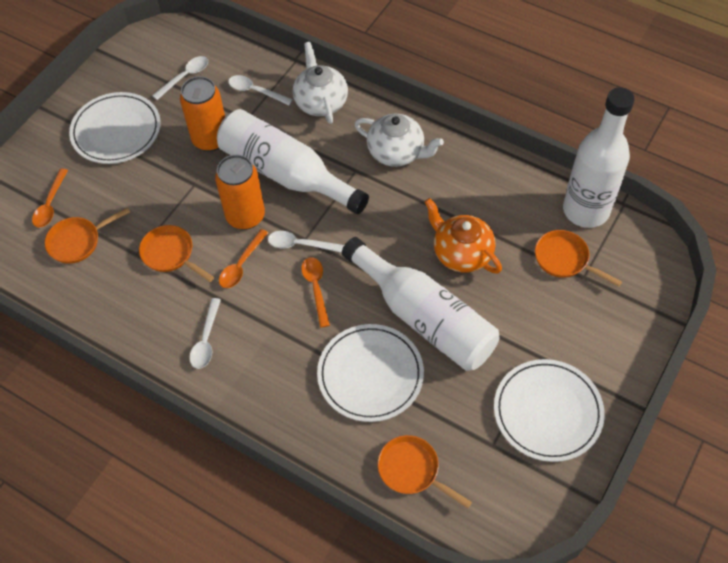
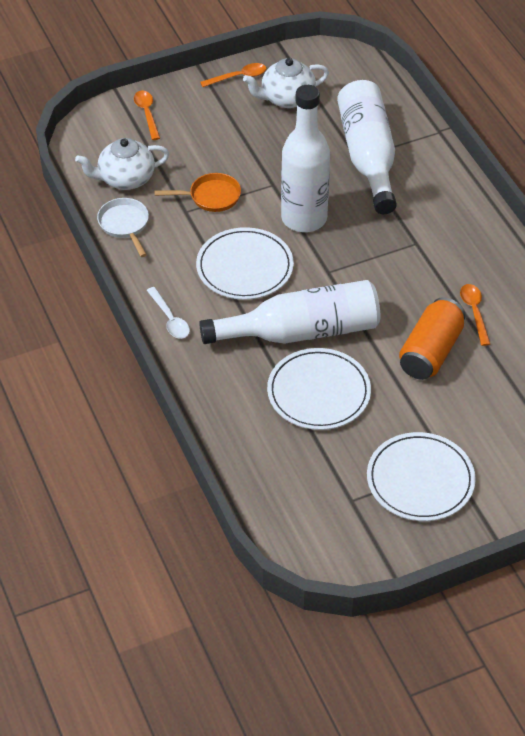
orange can: 2 -> 1
orange pan: 4 -> 1
orange teapot: 1 -> 0
white pan: 0 -> 1
white spoon: 4 -> 1

